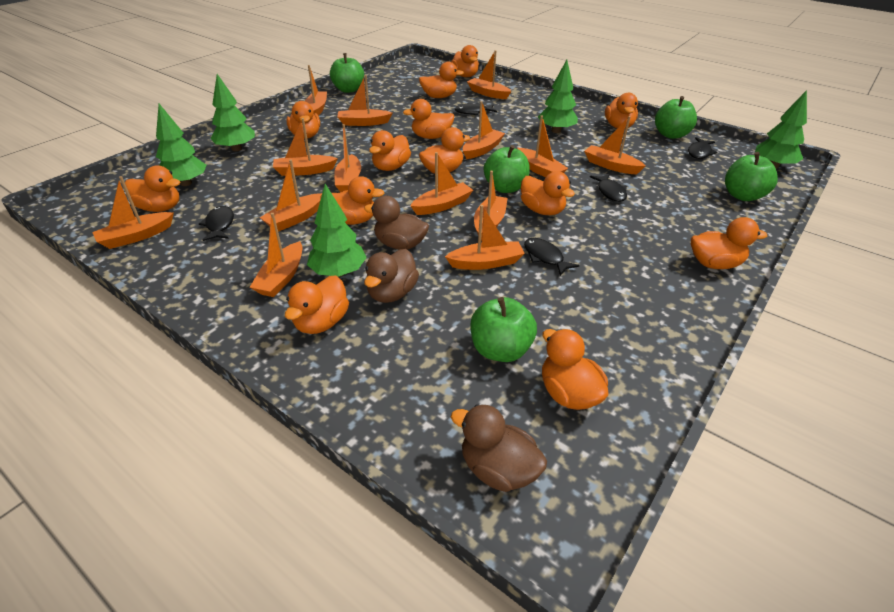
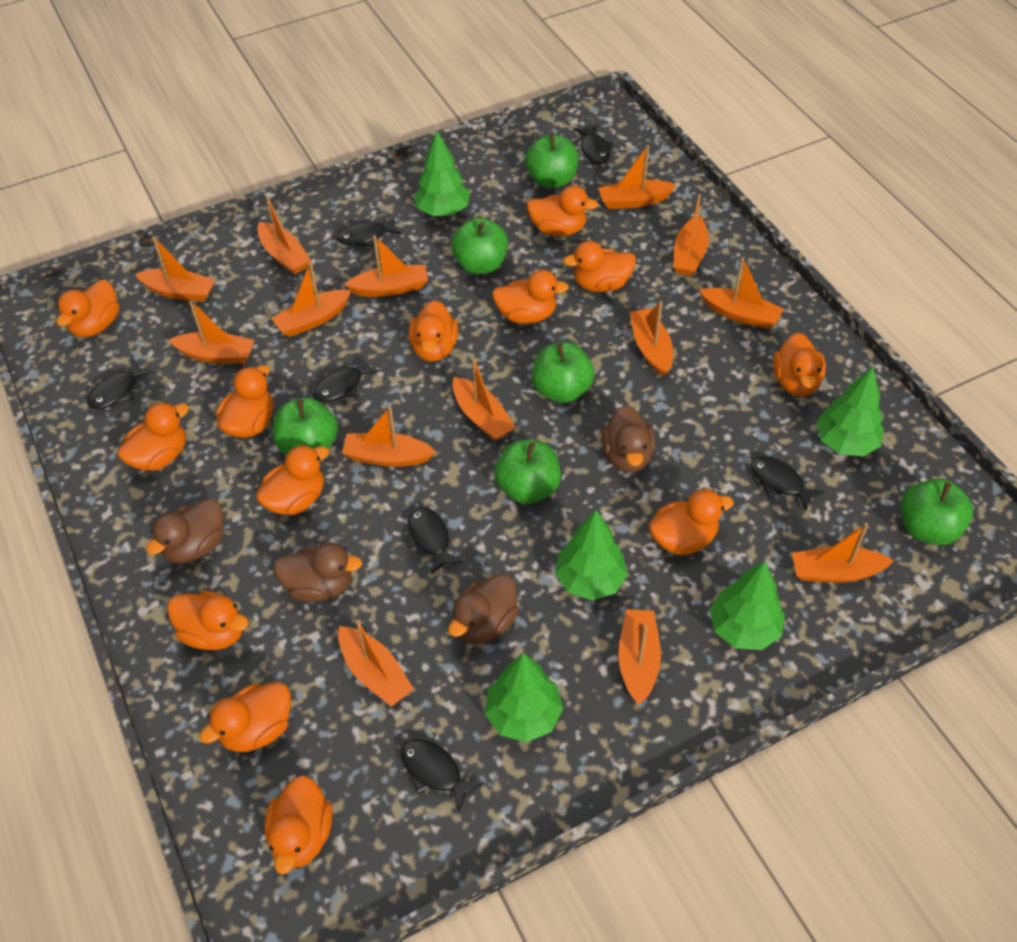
black fish: 5 -> 7
brown duck: 3 -> 4
green apple: 5 -> 6

